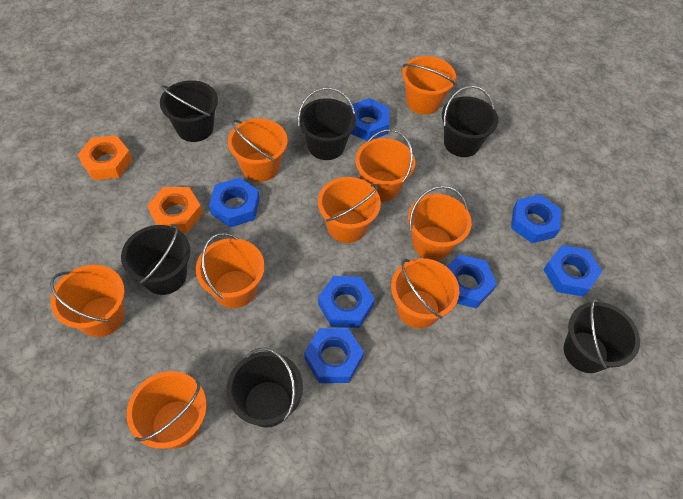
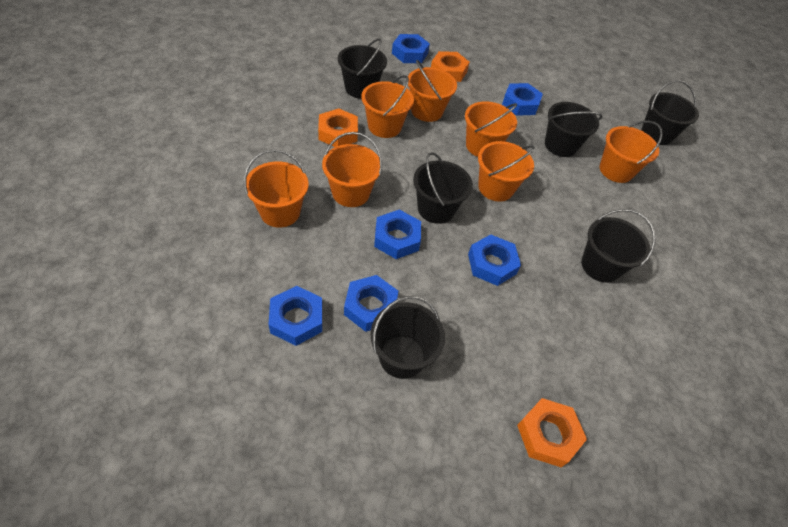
blue nut: 7 -> 6
orange bucket: 9 -> 7
orange nut: 2 -> 3

